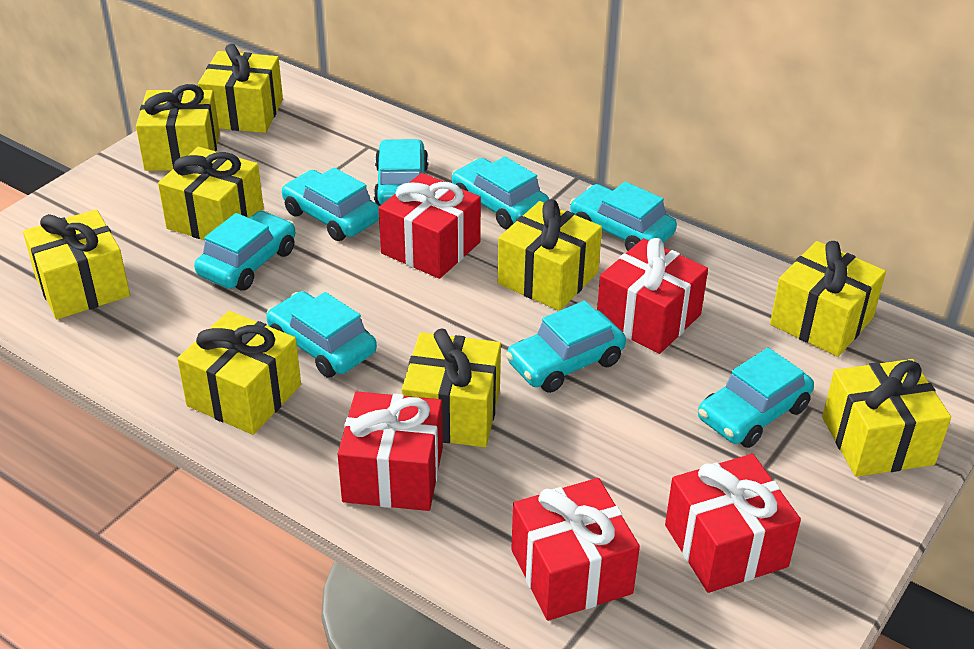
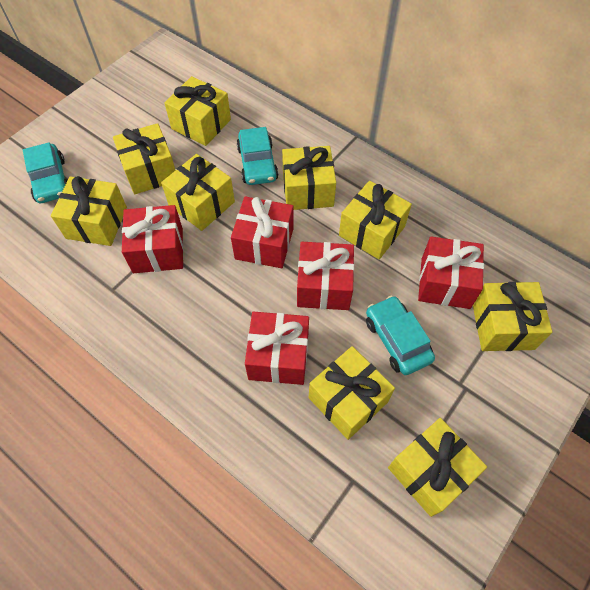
turquoise car: 8 -> 3

